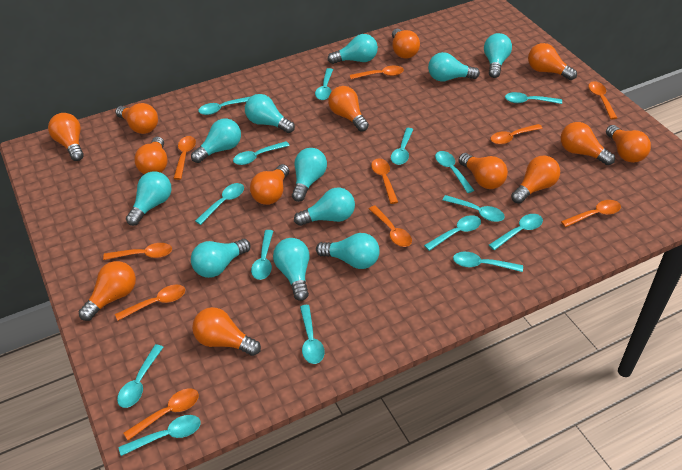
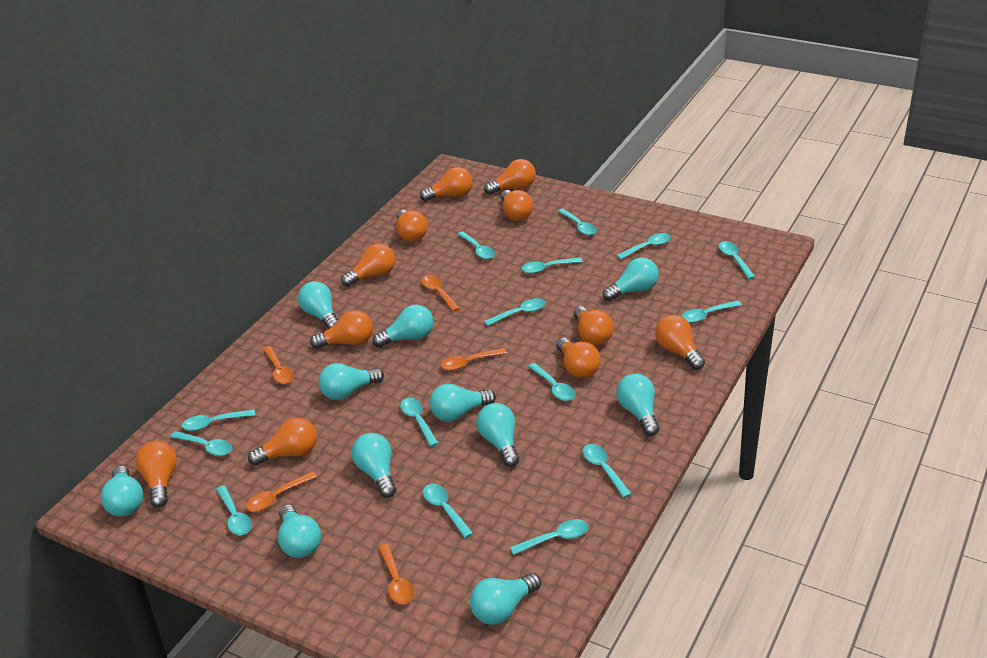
orange light bulb: 13 -> 11
orange spoon: 10 -> 5

